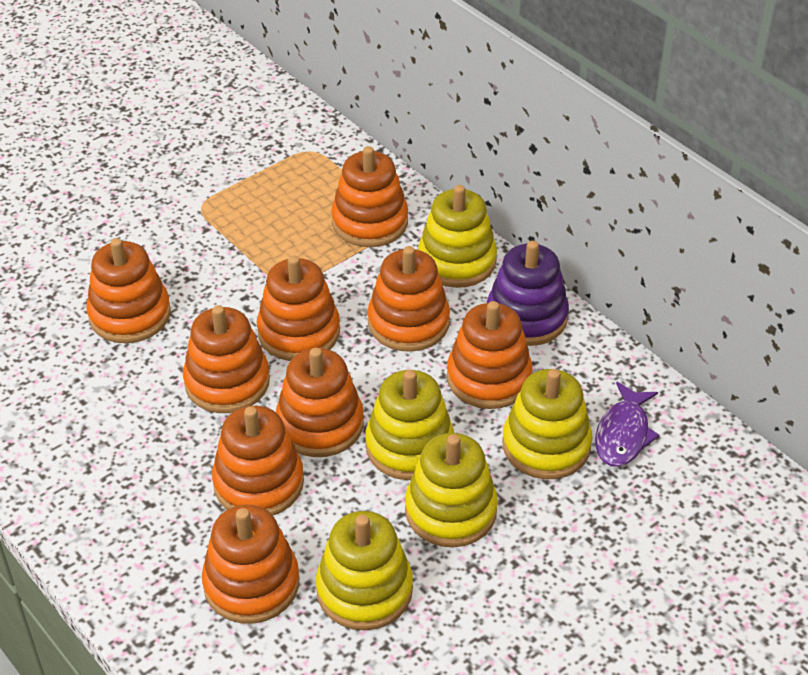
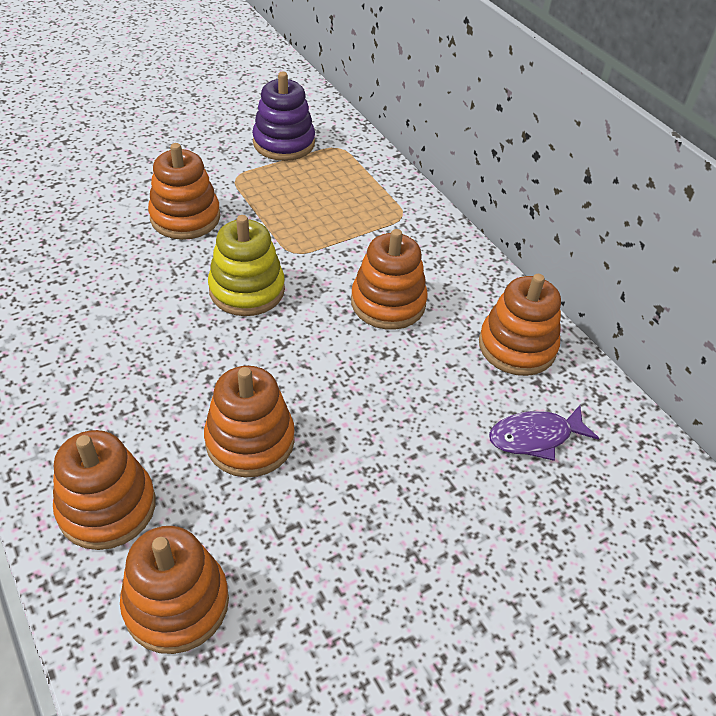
orange stacking toy: 9 -> 6
yellow stacking toy: 5 -> 1

